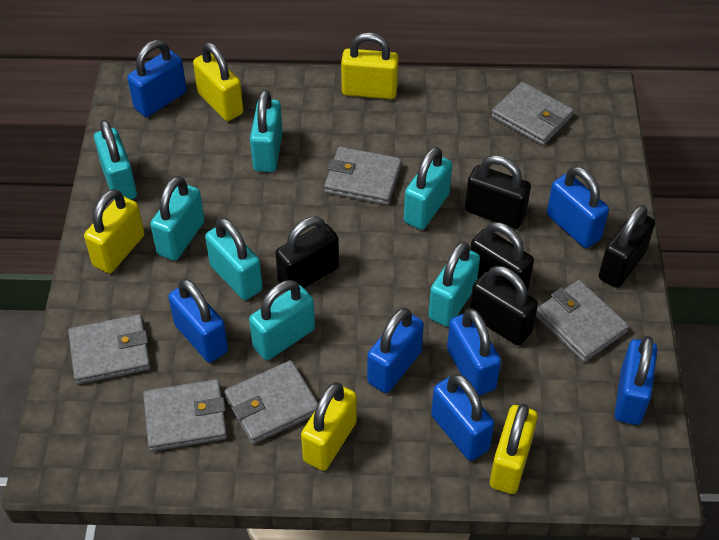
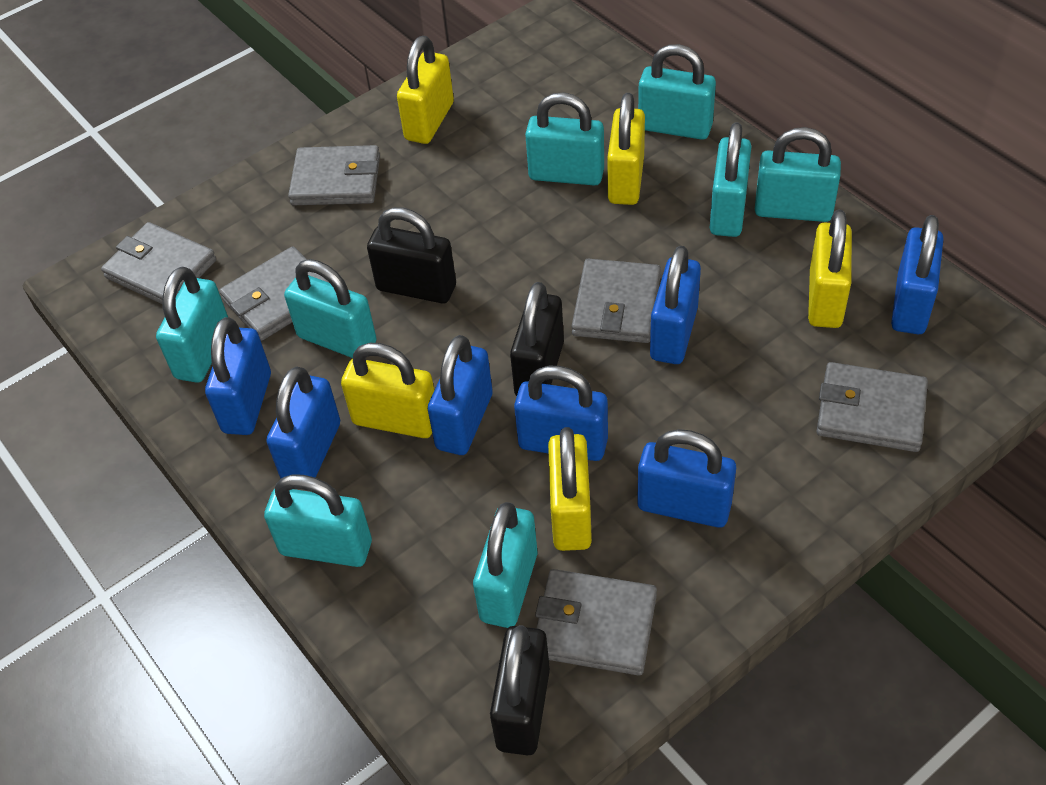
black padlock: 5 -> 3
turquoise padlock: 7 -> 8

